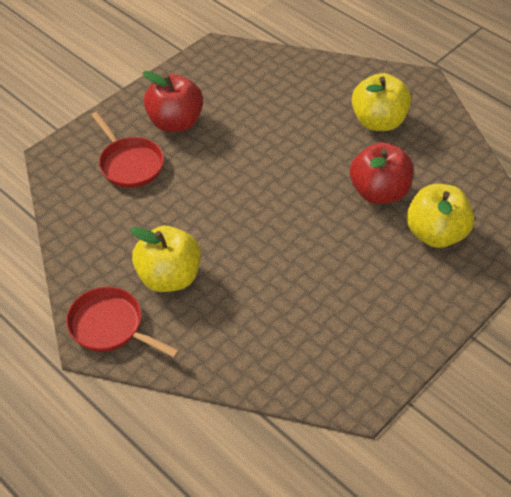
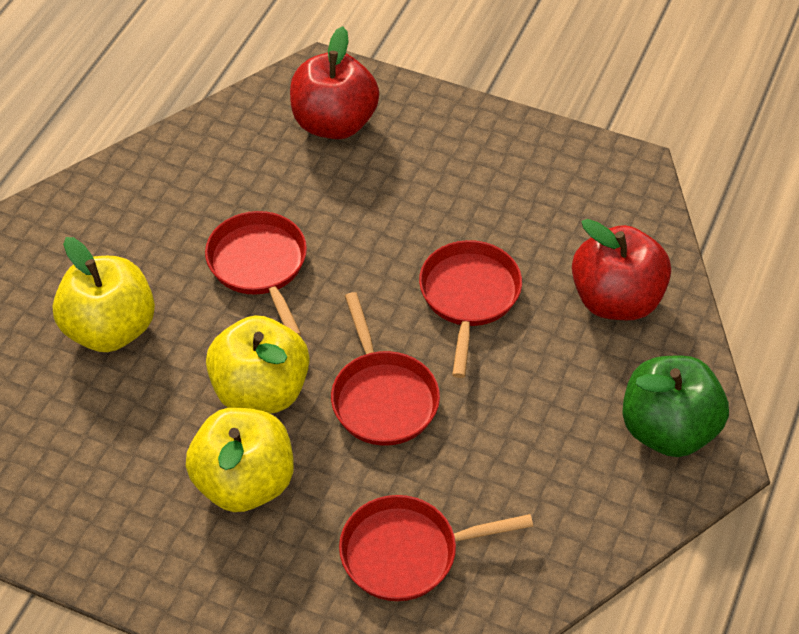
green apple: 0 -> 1
red pan: 2 -> 4

